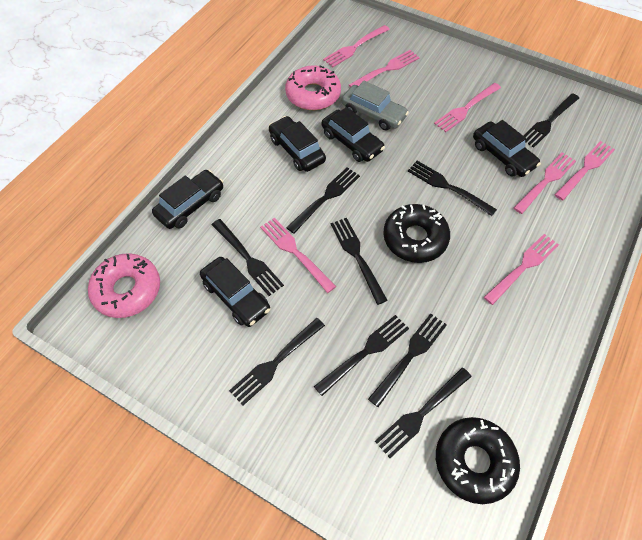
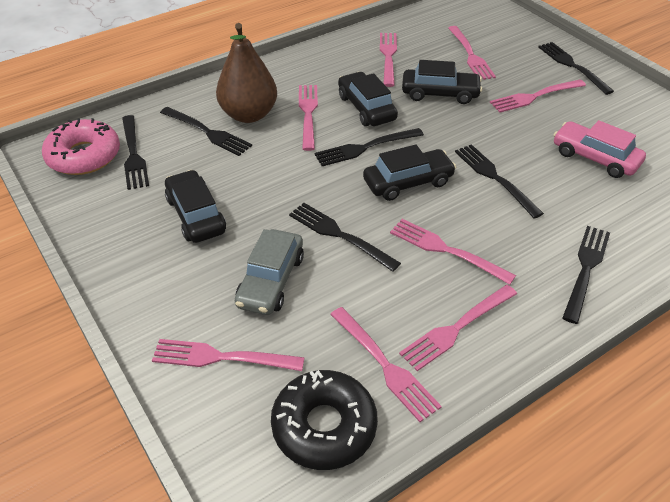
black car: 5 -> 4
black donut: 2 -> 1
black fork: 9 -> 7
brown pear: 0 -> 1
pink car: 0 -> 1
pink donut: 2 -> 1
pink fork: 7 -> 8

